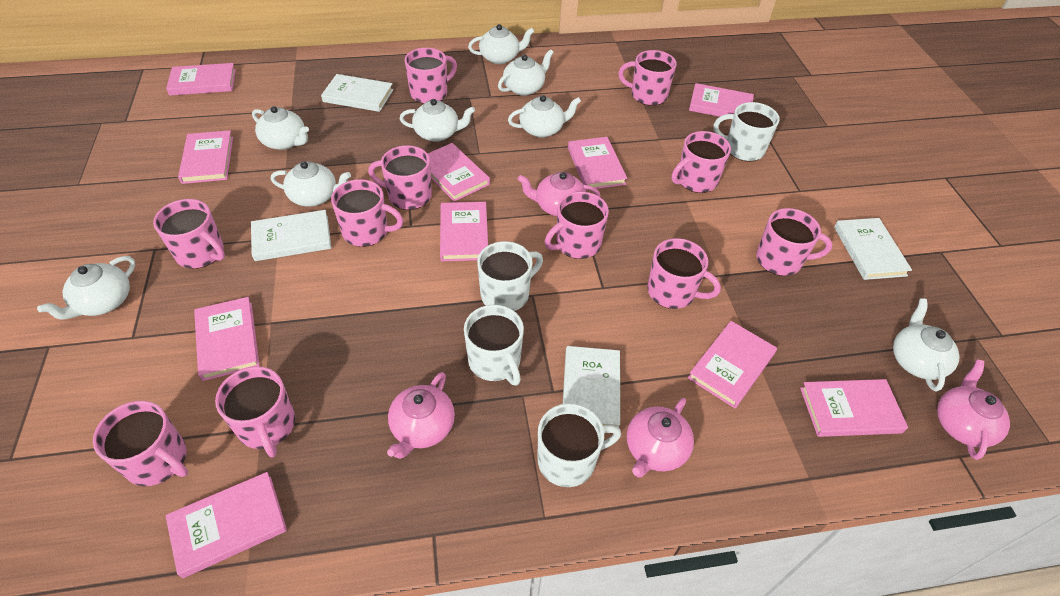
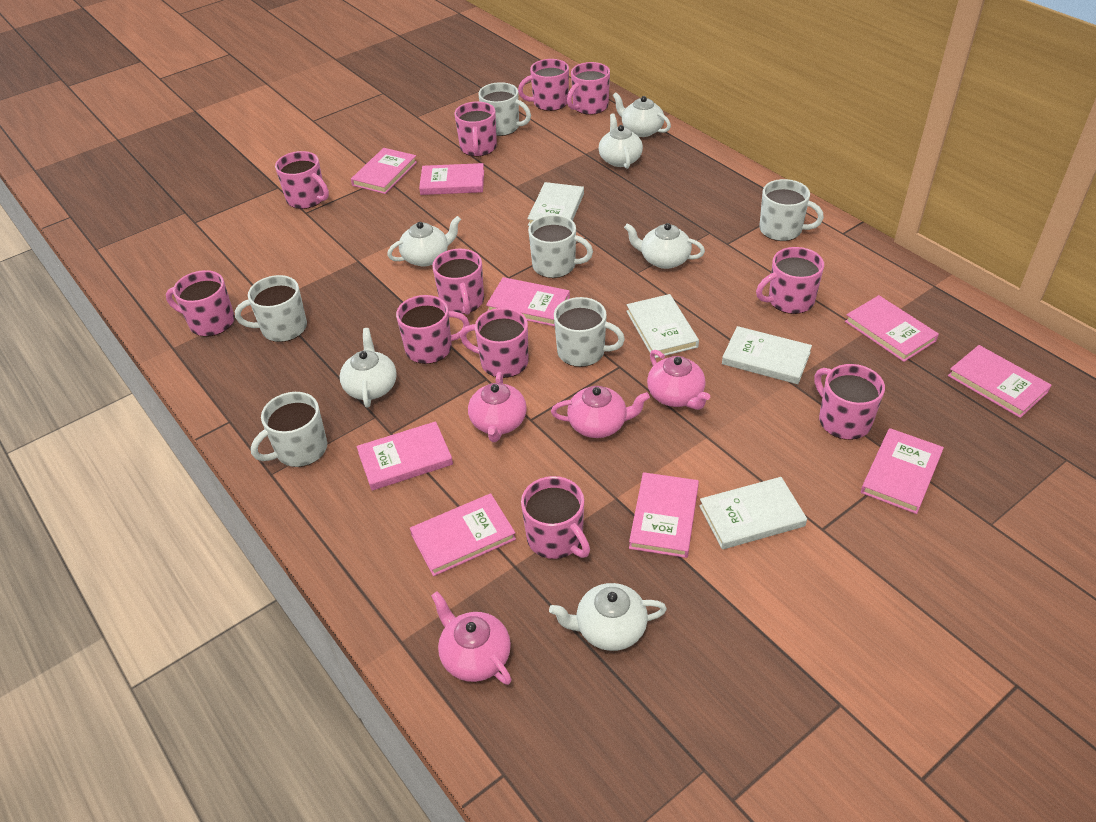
pink book: 10 -> 9
white mug: 4 -> 6
white teapot: 8 -> 6

